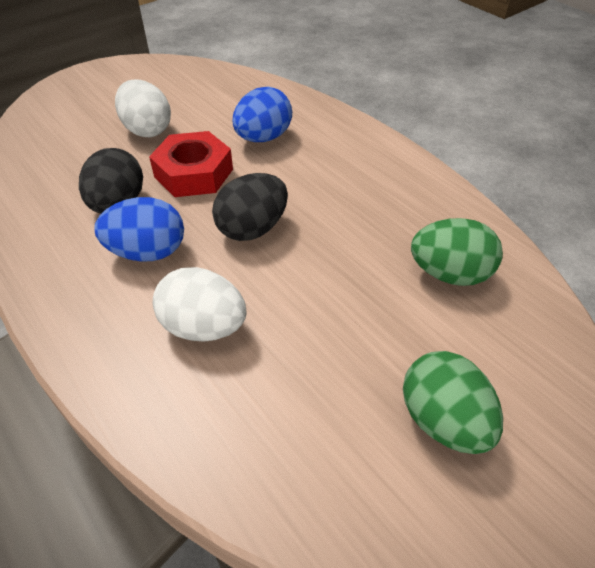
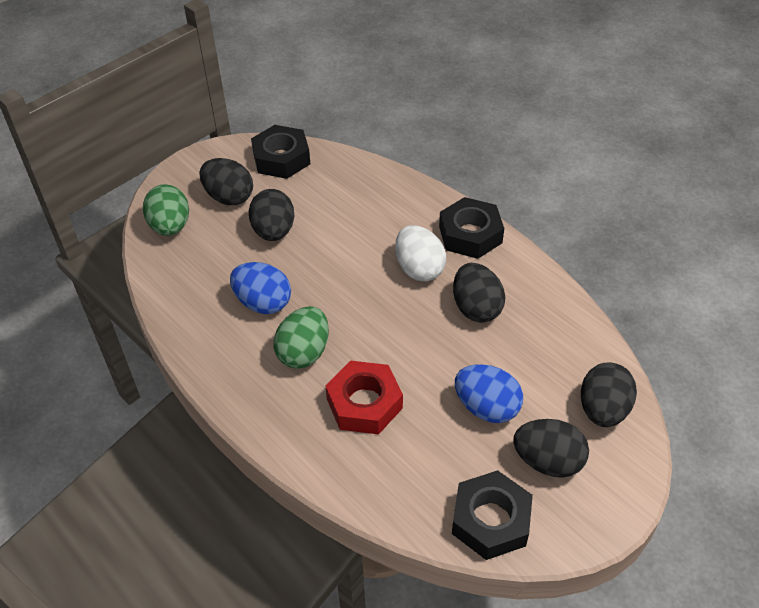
black egg: 2 -> 5
black nut: 0 -> 3
white egg: 2 -> 1

